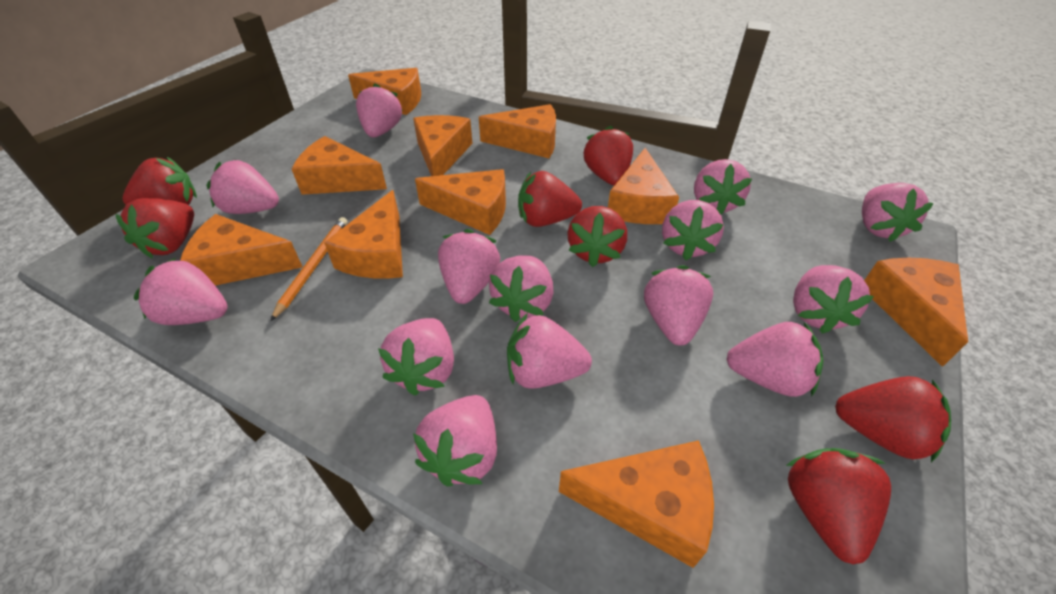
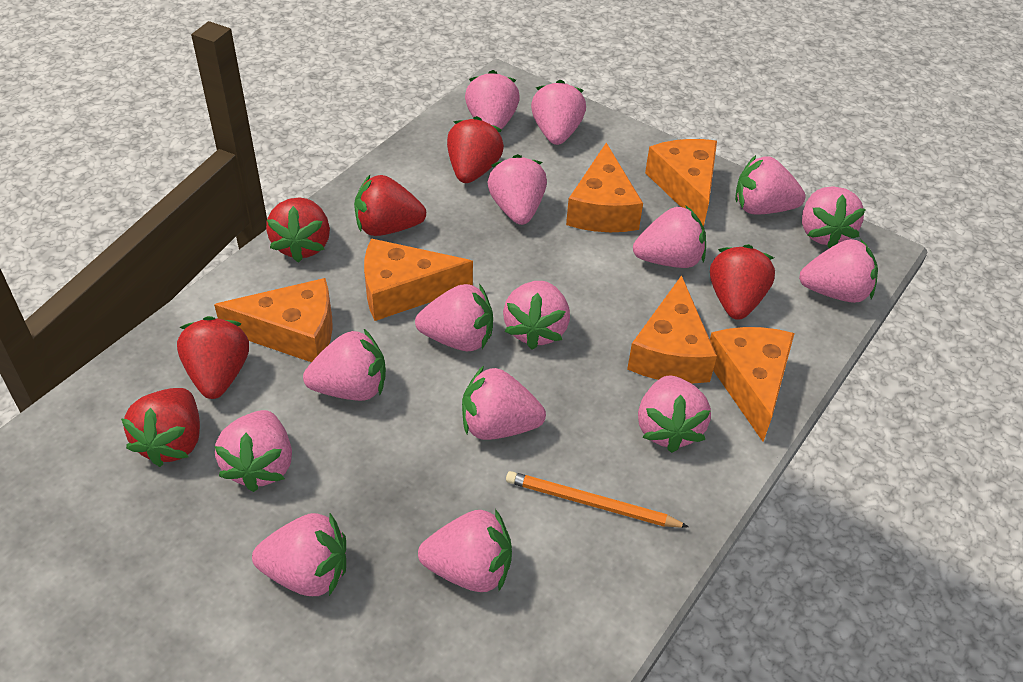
orange cheese: 10 -> 6
pink strawberry: 14 -> 15
red strawberry: 7 -> 6

